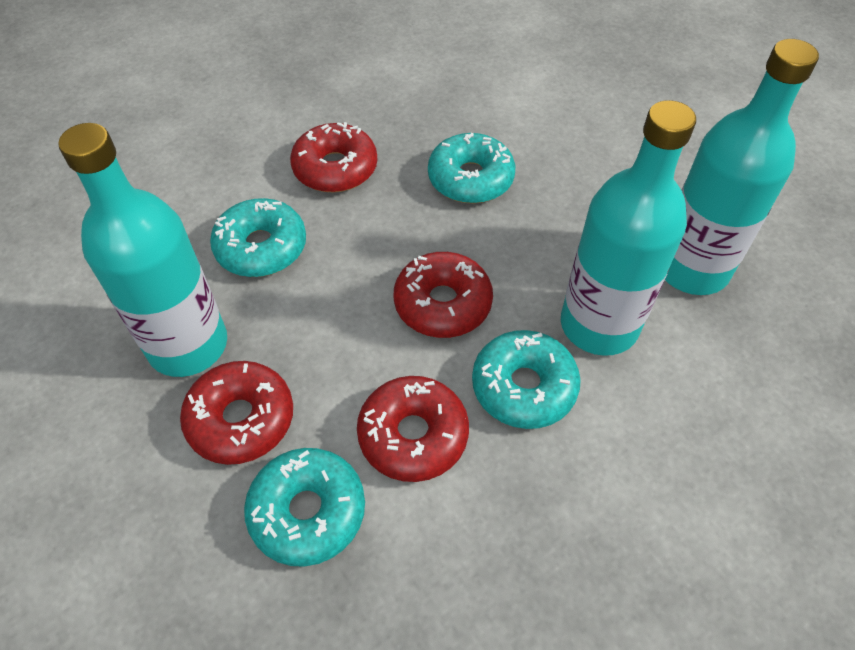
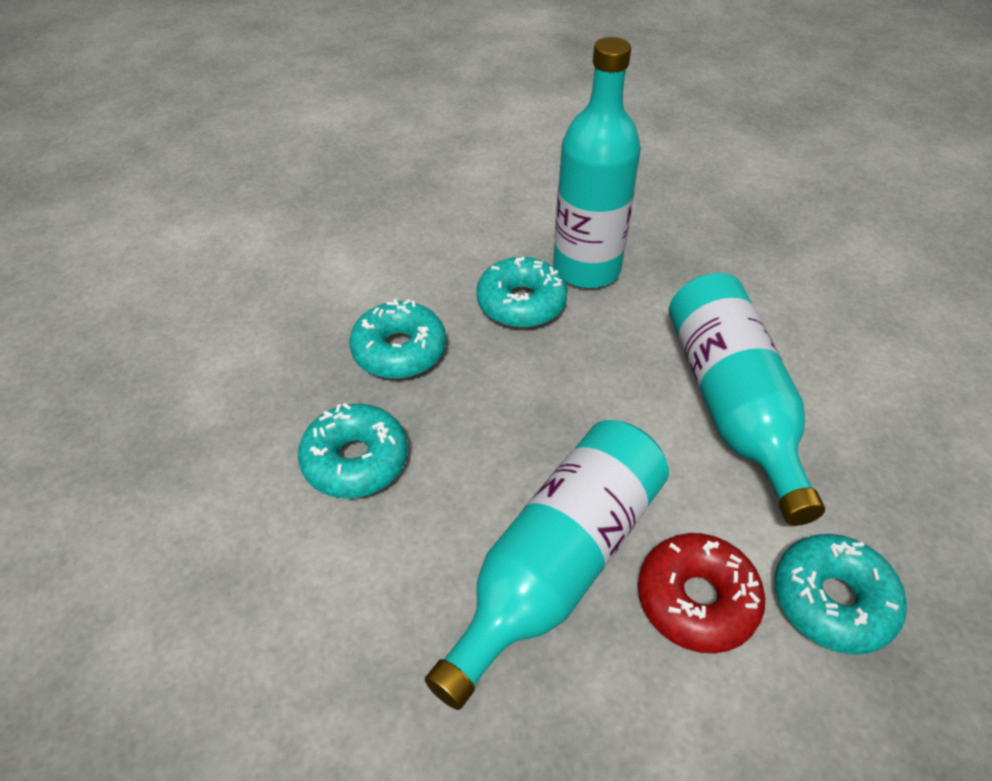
red donut: 4 -> 1

